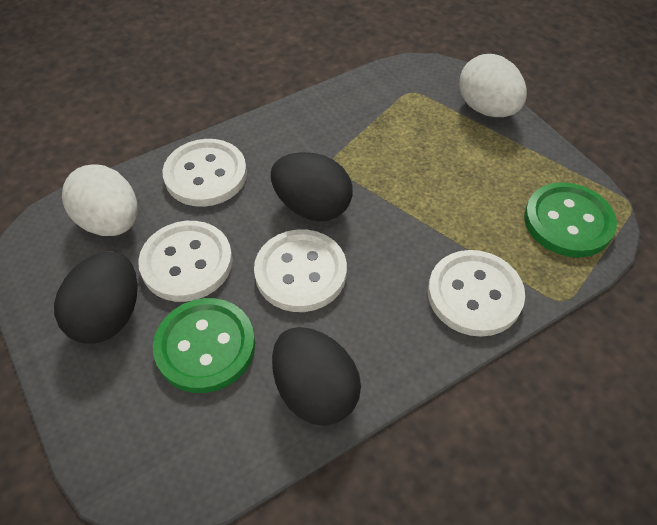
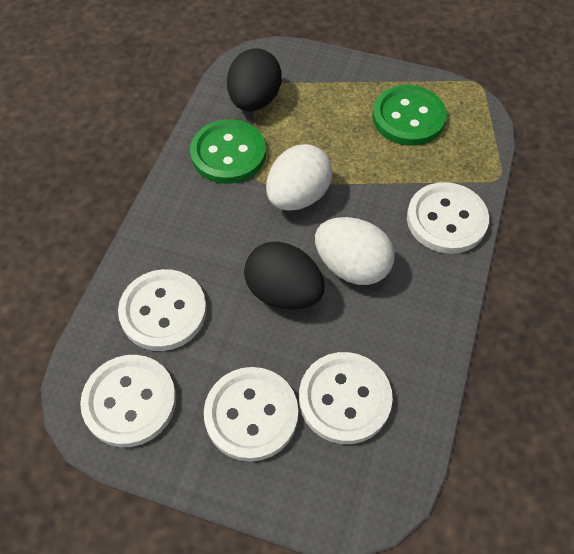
black egg: 3 -> 2
white button: 4 -> 5

